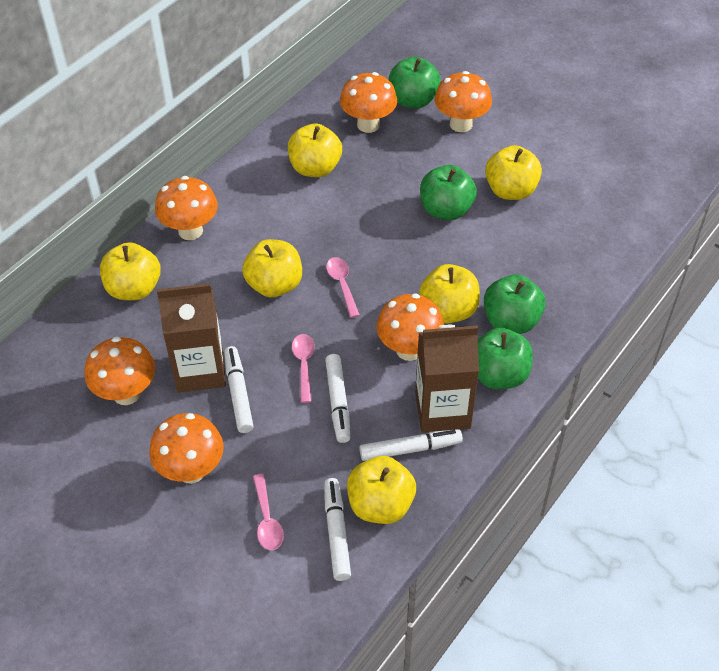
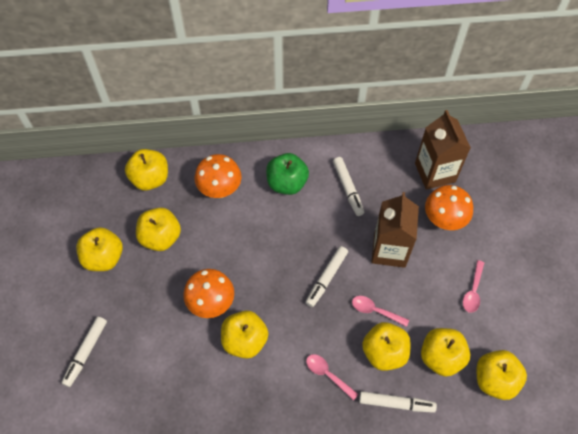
green apple: 4 -> 1
orange mushroom: 6 -> 3
yellow apple: 6 -> 7

